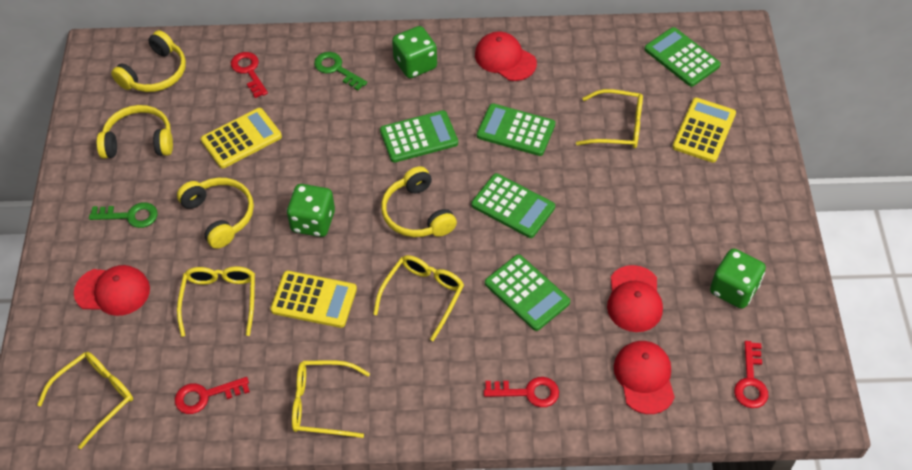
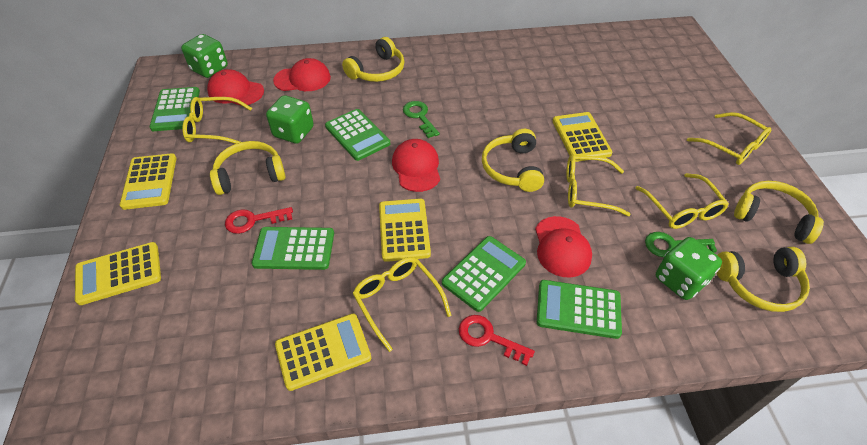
red key: 4 -> 2
yellow calculator: 3 -> 5
yellow headphones: 4 -> 5

